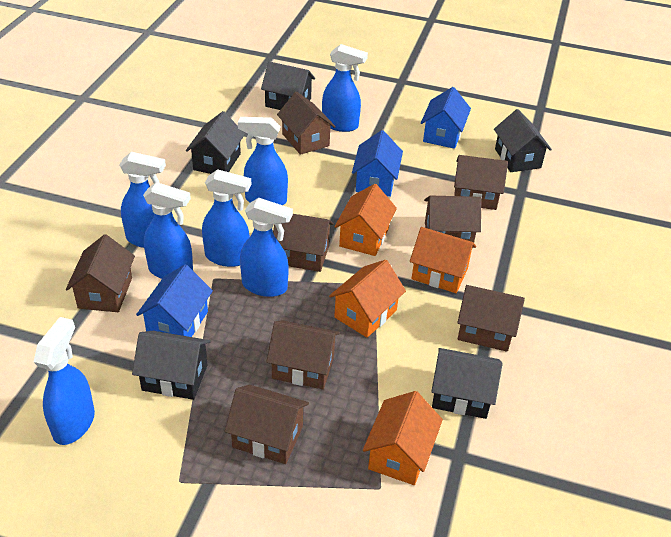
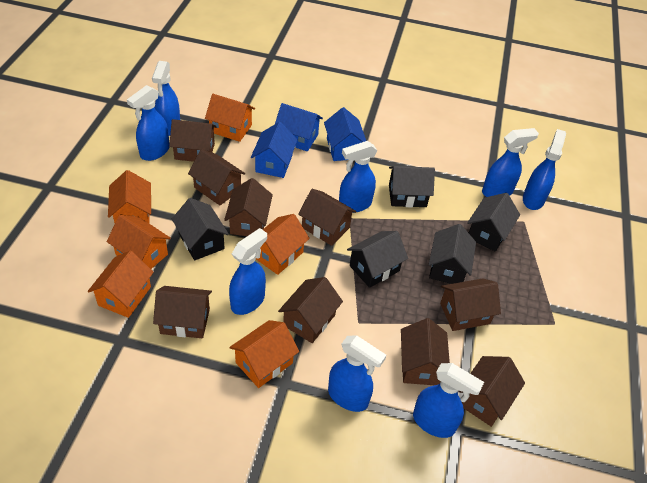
blue spray bottle: 7 -> 8
brown house: 8 -> 9
orange house: 4 -> 6

